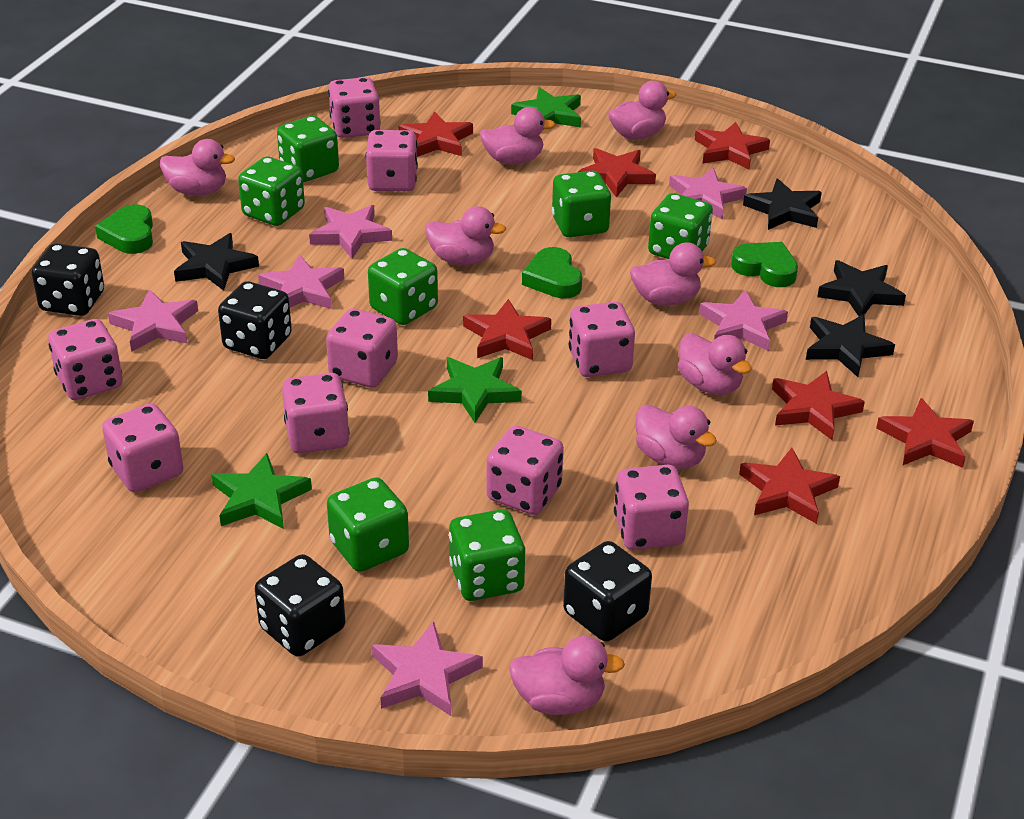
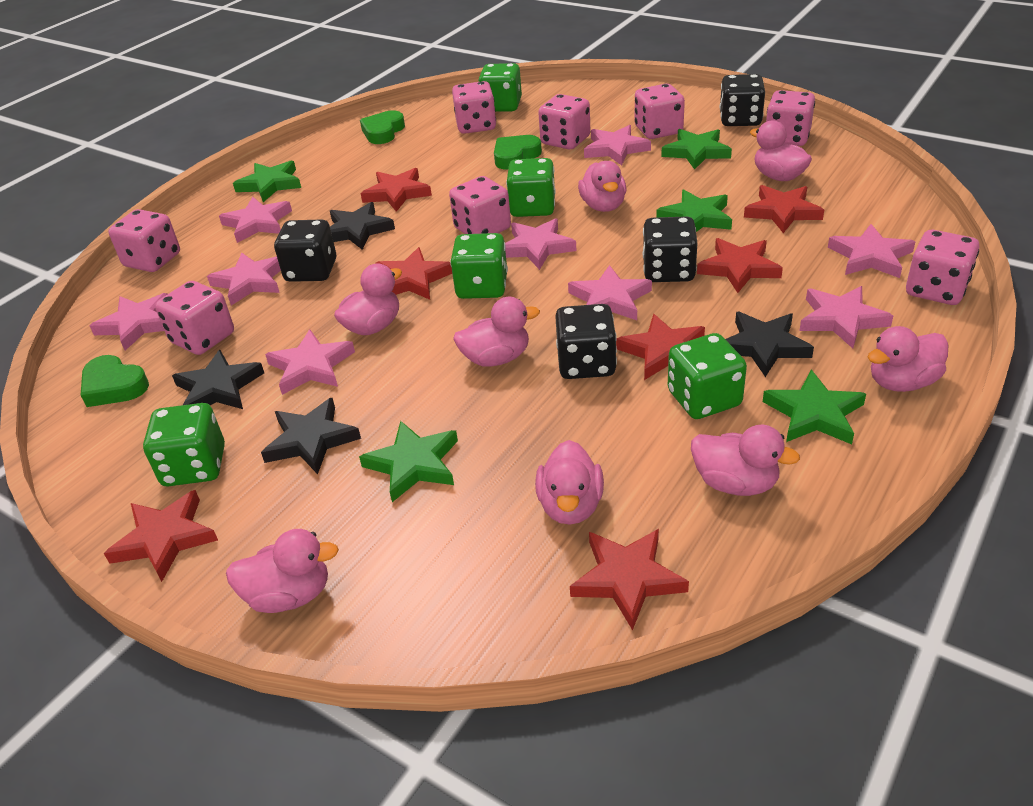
green dice: 7 -> 5
green star: 3 -> 5
pink dice: 9 -> 8
pink star: 6 -> 9

